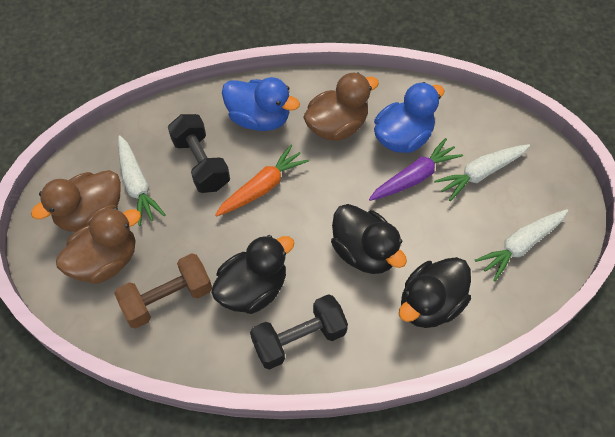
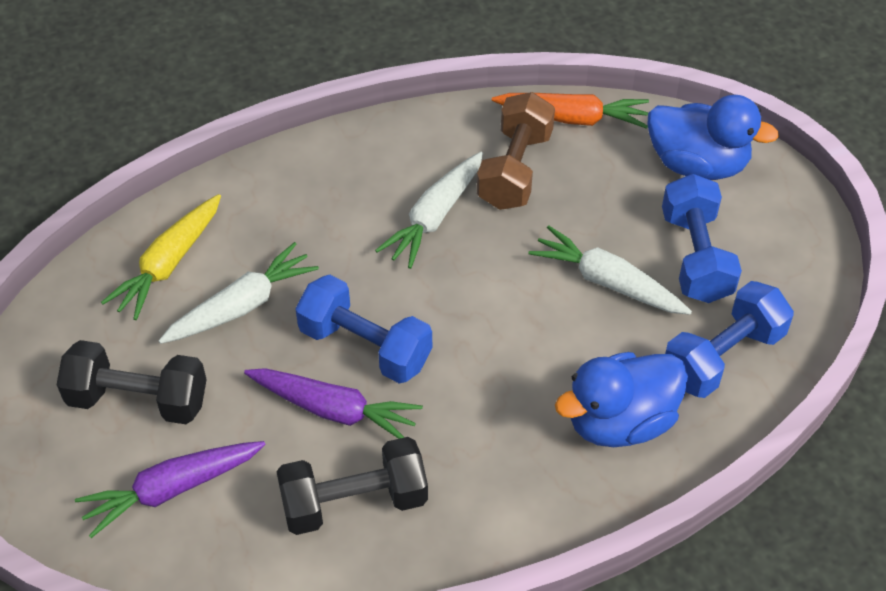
black duck: 3 -> 0
blue dumbbell: 0 -> 3
brown duck: 3 -> 0
purple carrot: 1 -> 2
yellow carrot: 0 -> 1

